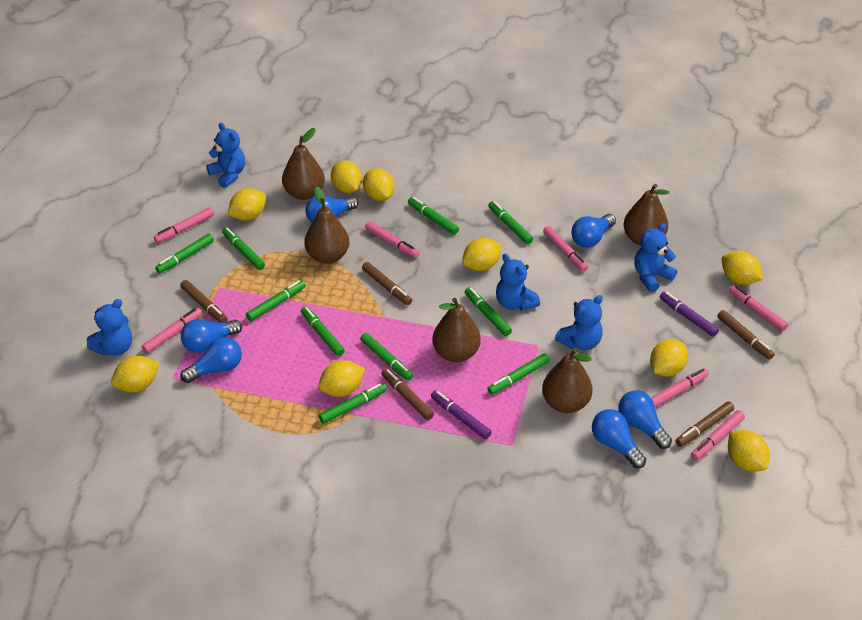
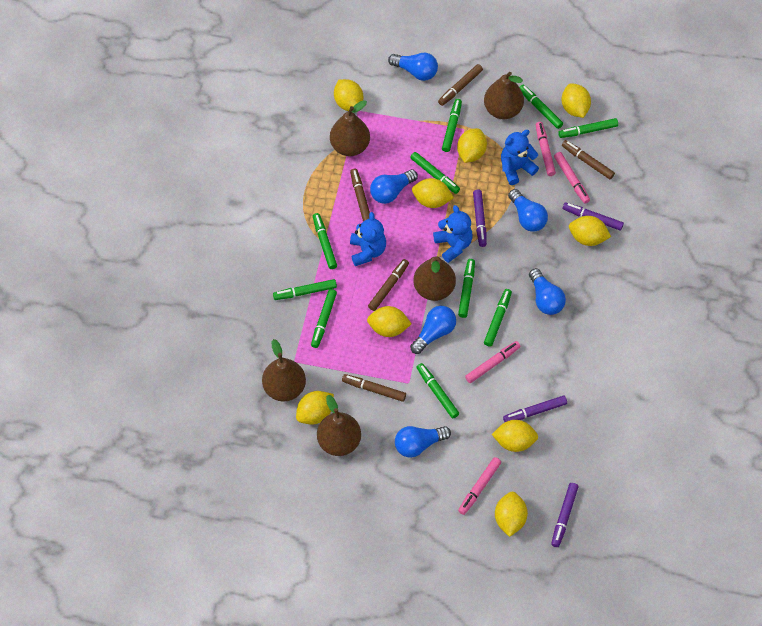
blue teddy bear: 5 -> 3
pink marker: 7 -> 4
purple marker: 2 -> 4

